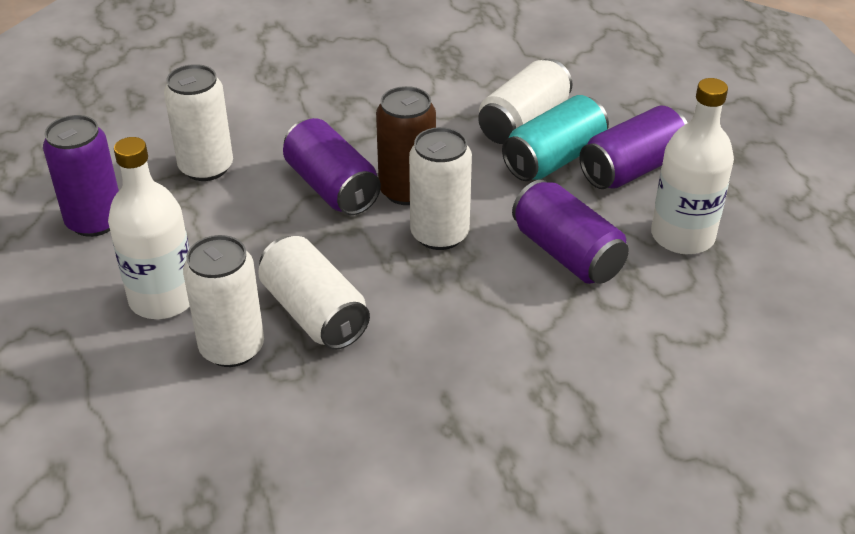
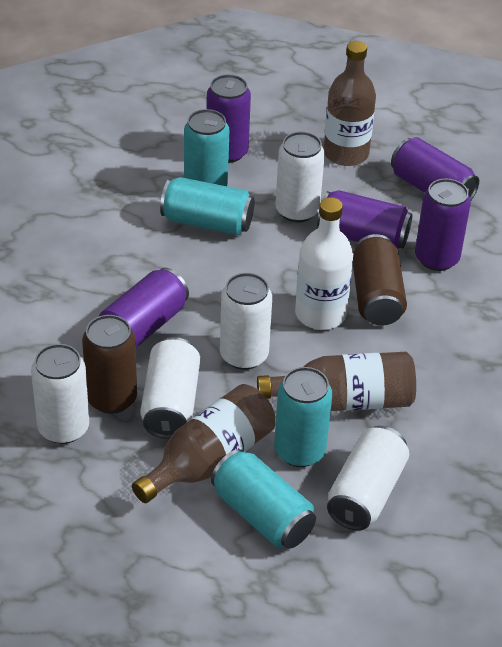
brown bottle: 0 -> 3
brown can: 1 -> 2
purple can: 4 -> 5
turquoise can: 1 -> 4
white bottle: 2 -> 1

